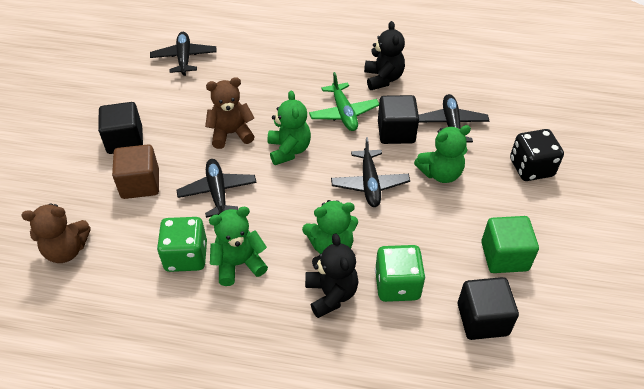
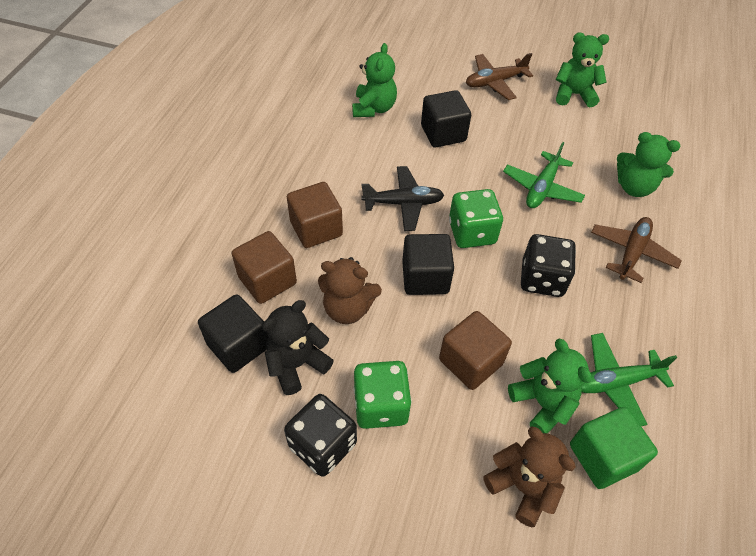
black dice: 1 -> 2
black plane: 4 -> 1
black teddy bear: 2 -> 1
brown cube: 1 -> 3
brown plane: 0 -> 2
green plane: 1 -> 2

